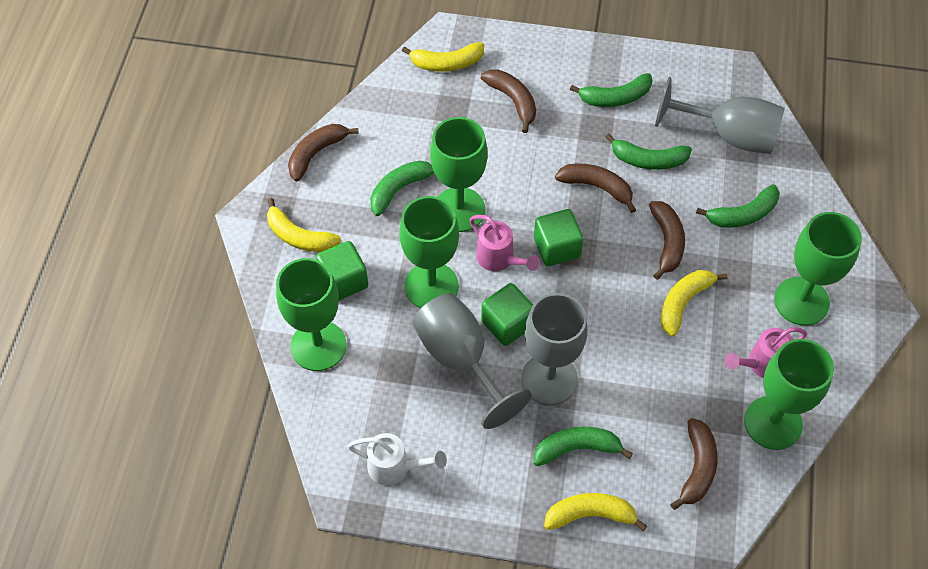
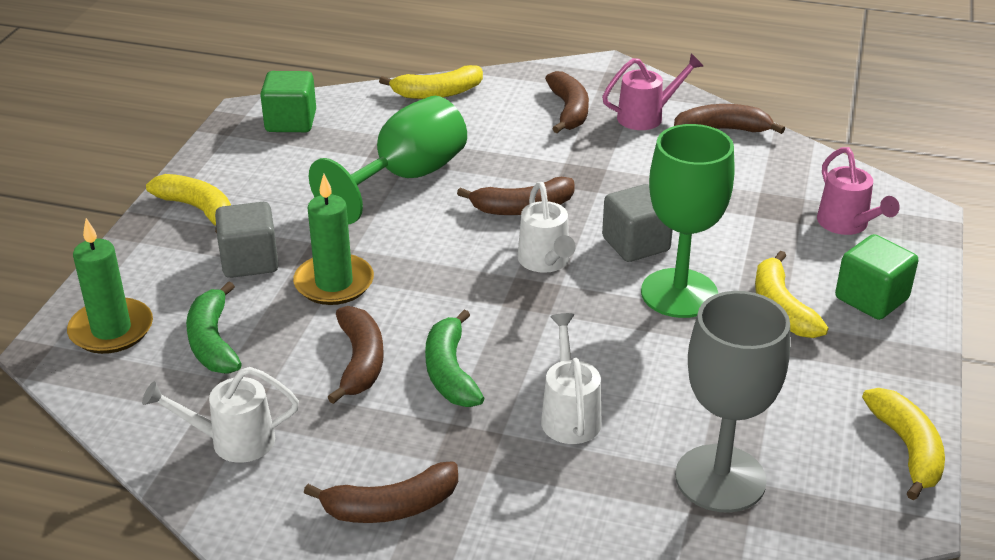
green banana: 5 -> 2
green candle: 0 -> 2
green cube: 3 -> 2
green goblet: 5 -> 2
grey cube: 0 -> 2
grey goblet: 3 -> 1
white watering can: 1 -> 3

